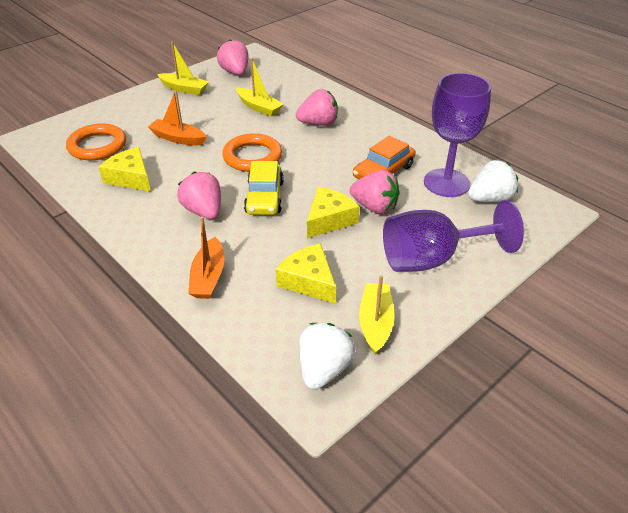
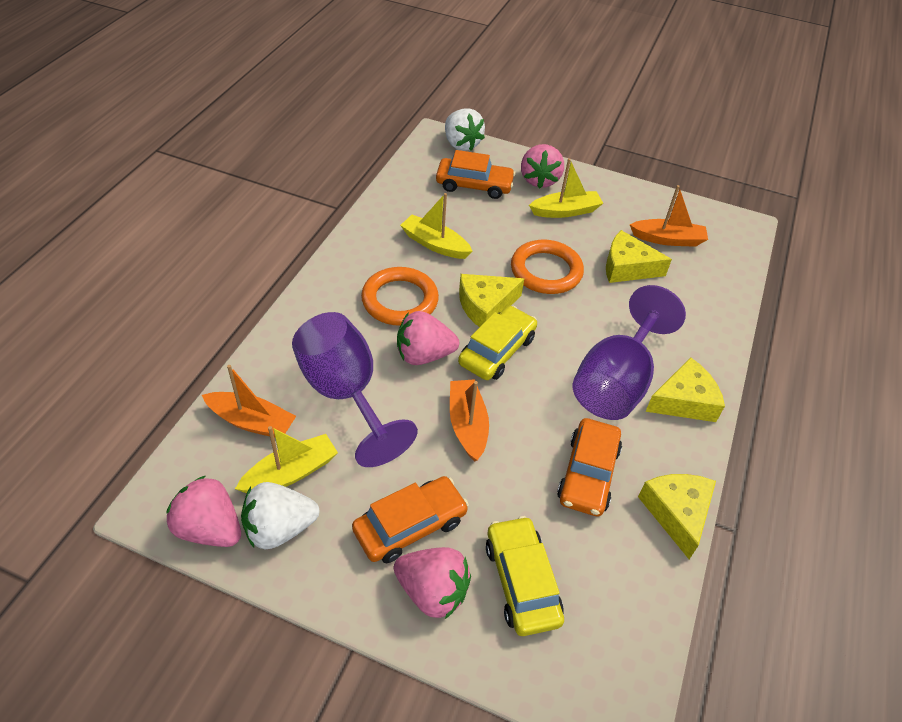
orange boat: 2 -> 3
orange car: 1 -> 3
yellow car: 1 -> 2
yellow cheese: 3 -> 4

